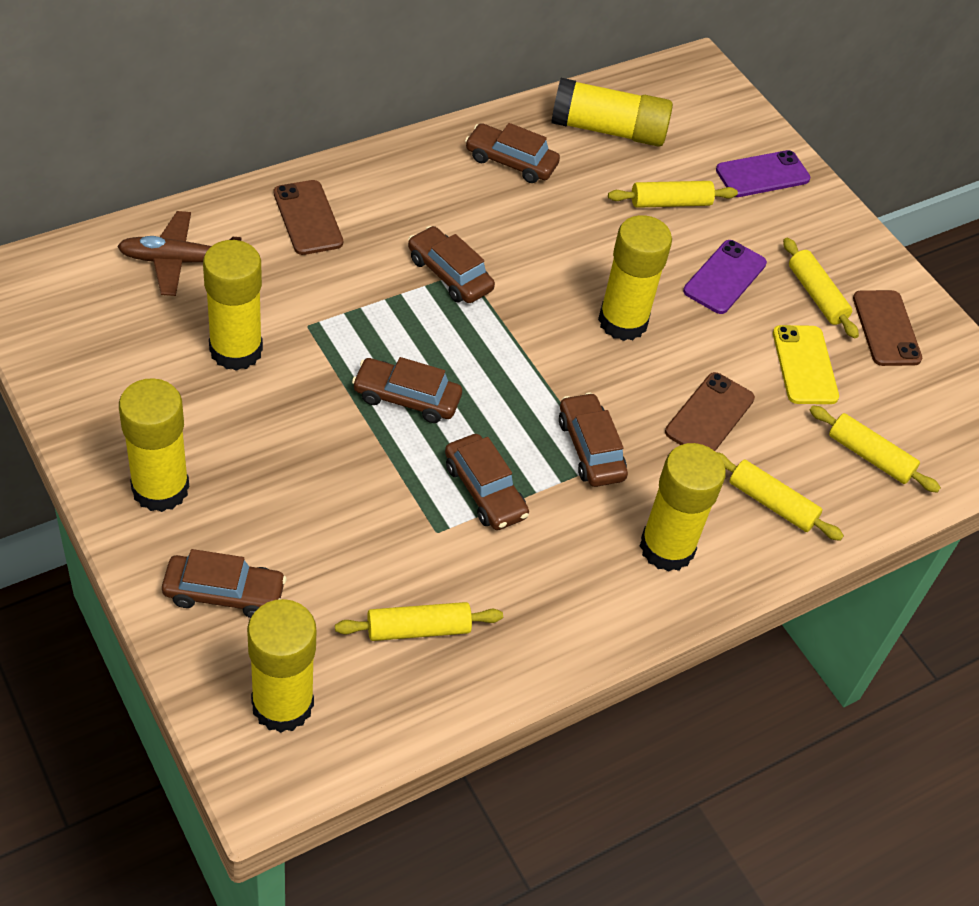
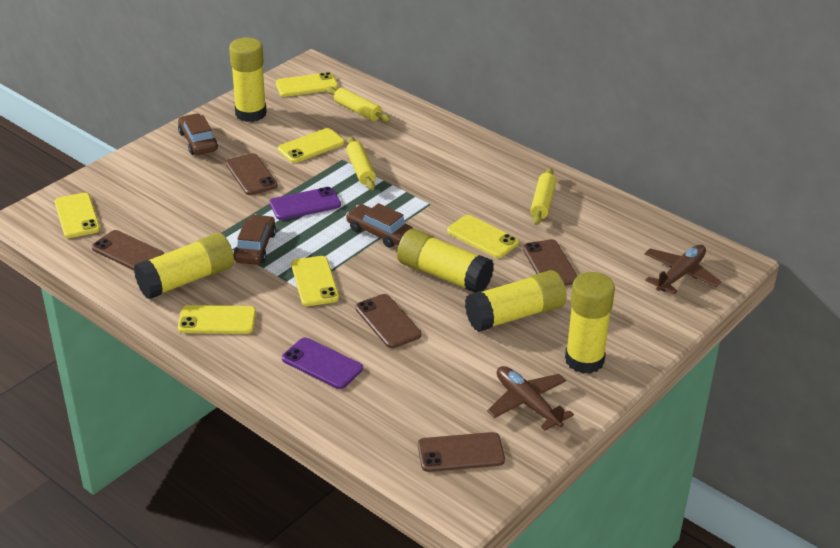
brown car: 6 -> 3
brown phone: 3 -> 5
brown plane: 1 -> 2
yellow glue stick: 6 -> 5
yellow phone: 1 -> 6
yellow rolling pin: 5 -> 3

